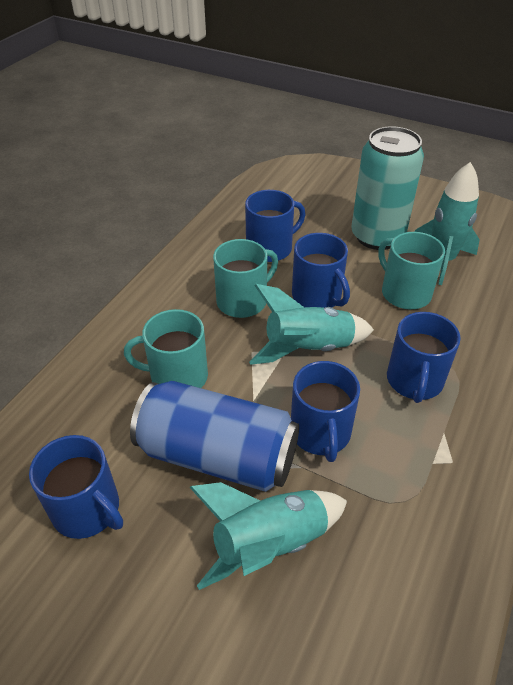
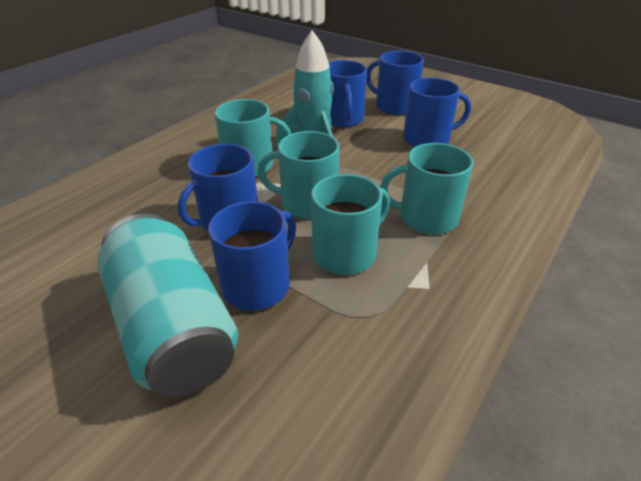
blue can: 1 -> 0
turquoise mug: 3 -> 4
turquoise rocket: 3 -> 1

